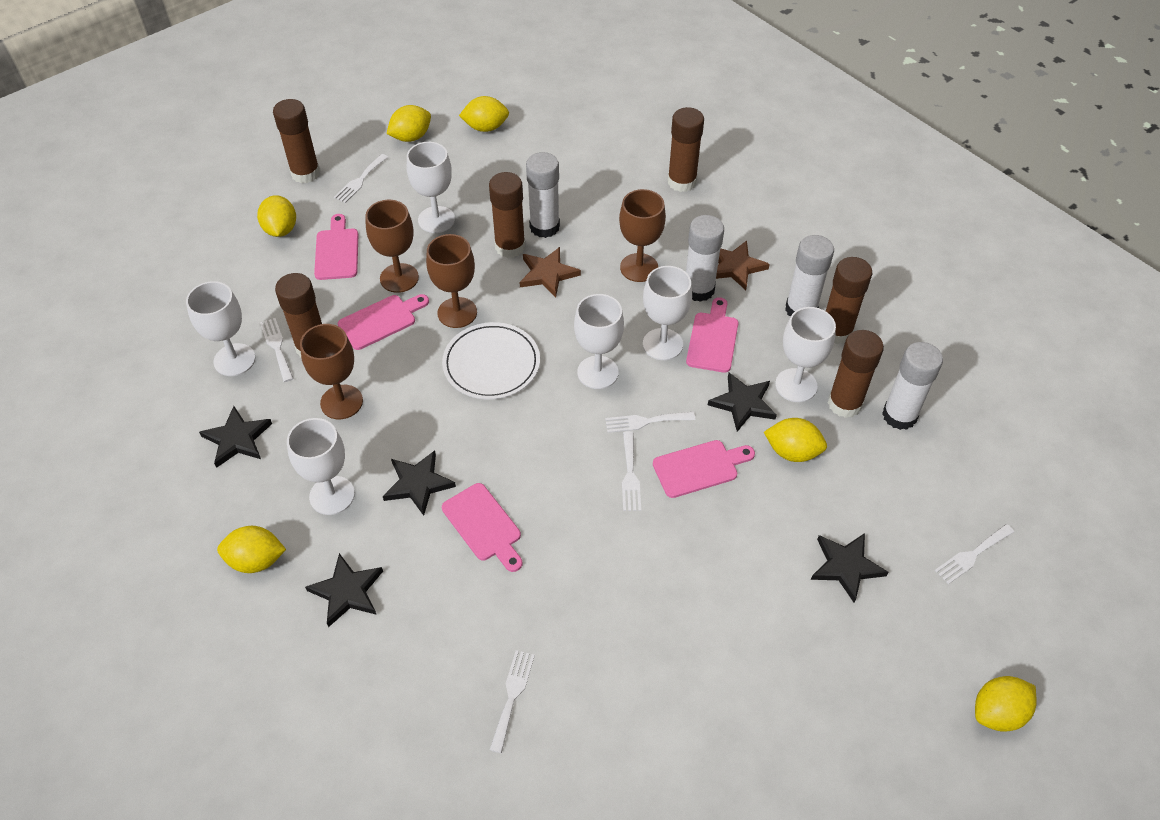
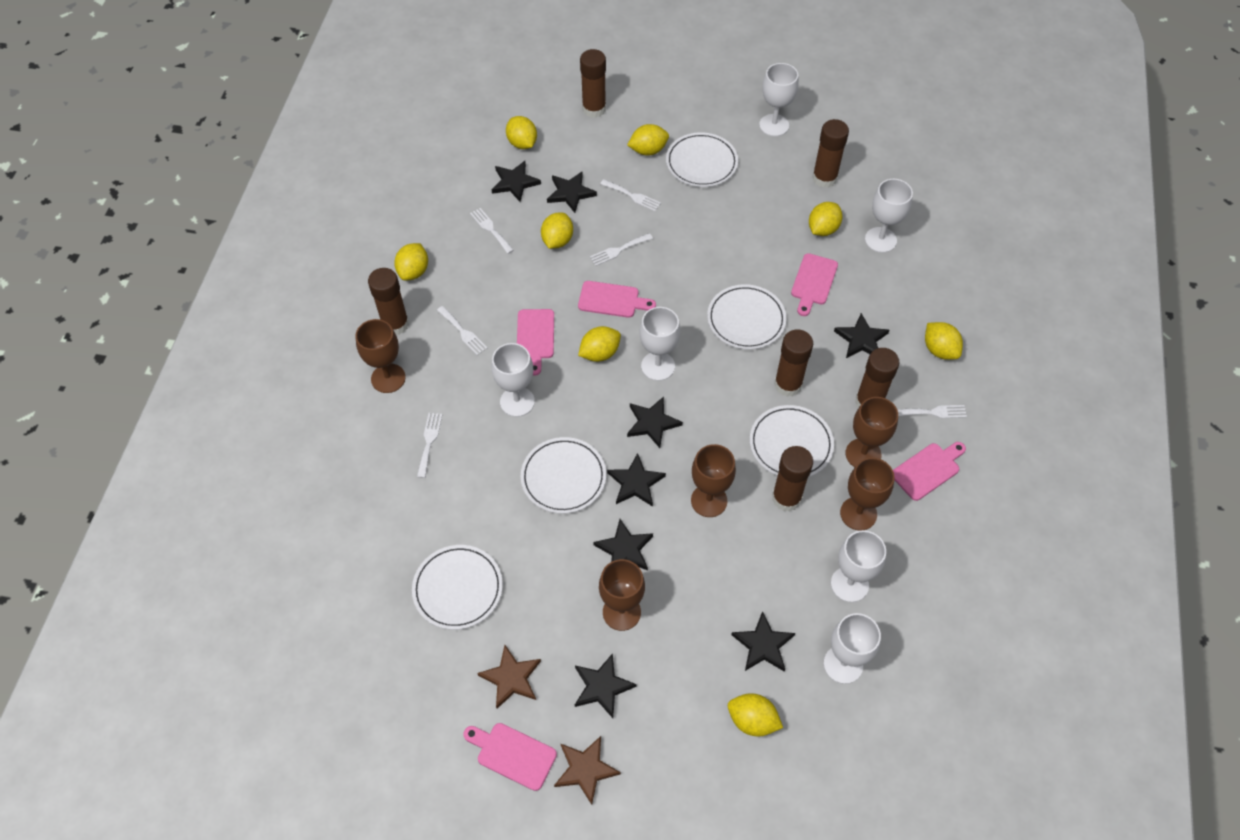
black star: 5 -> 8
brown goblet: 4 -> 5
white glue stick: 4 -> 0
white plate: 1 -> 5
yellow lemon: 6 -> 8

